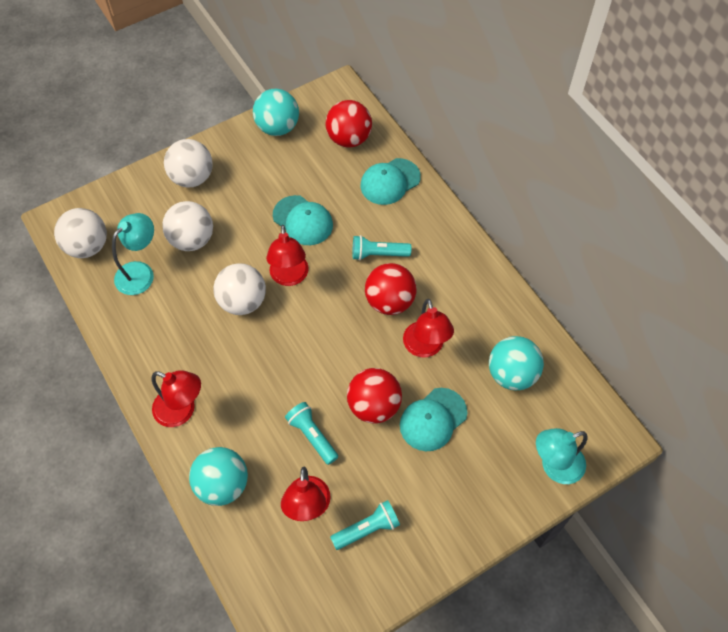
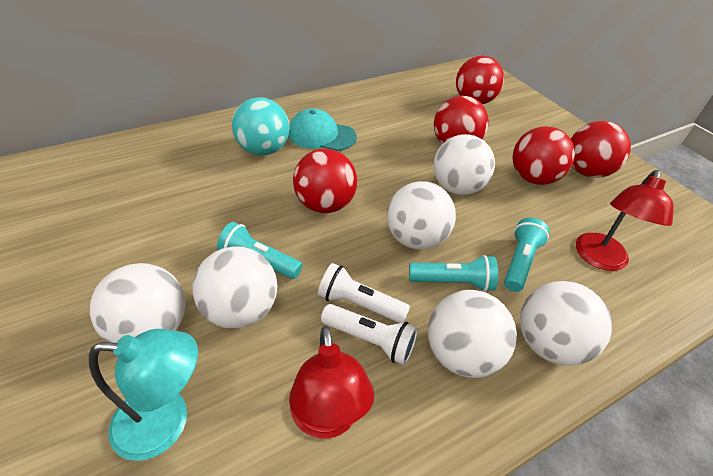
red ball: 3 -> 5
red lamp: 4 -> 2
turquoise ball: 3 -> 1
turquoise cap: 3 -> 1
turquoise lamp: 2 -> 1
white ball: 4 -> 6
white flashlight: 0 -> 2

